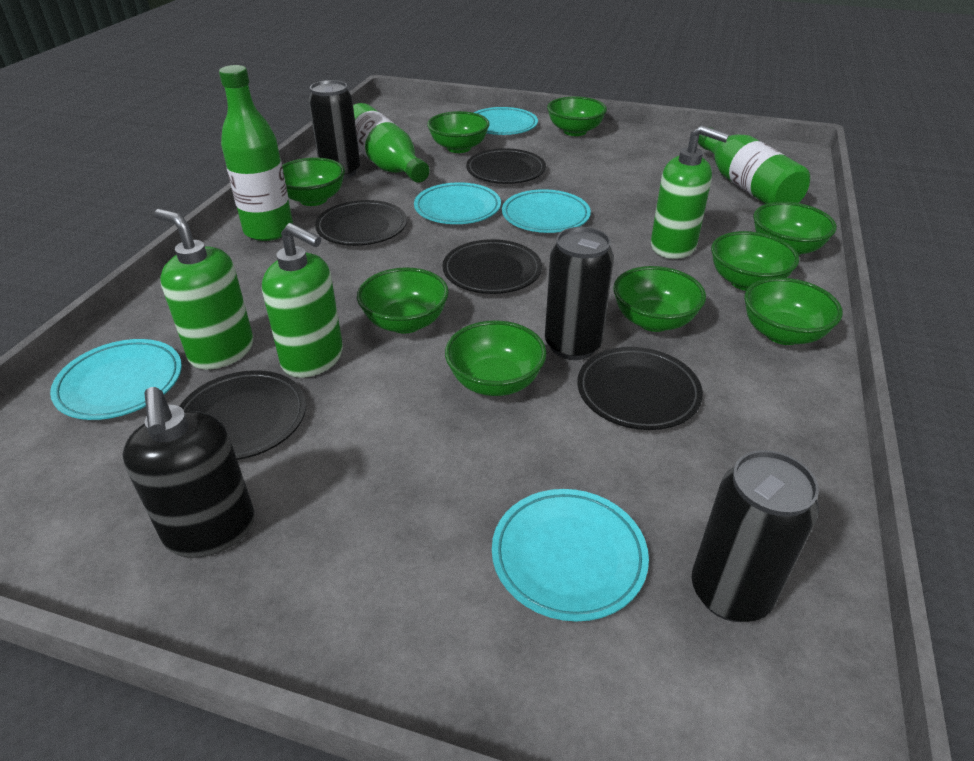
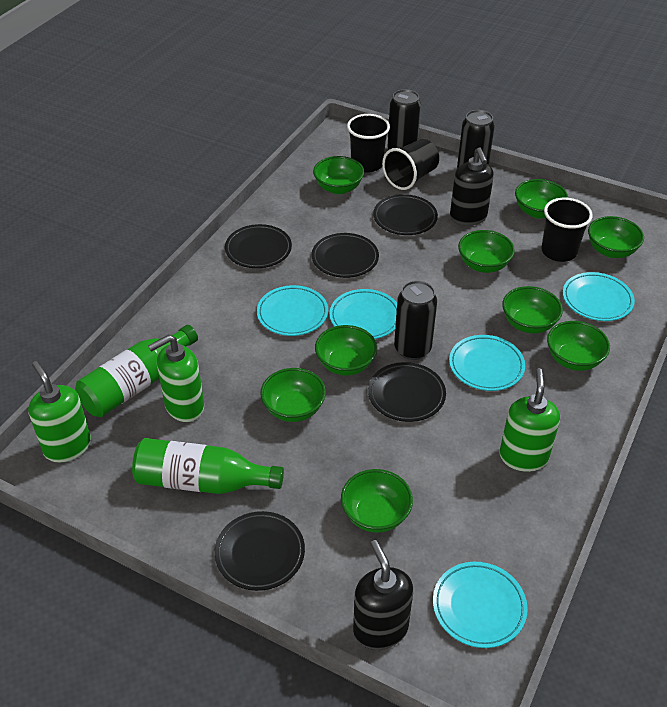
black cup: 0 -> 3
black soap dispenser: 1 -> 2
green bottle: 3 -> 2

